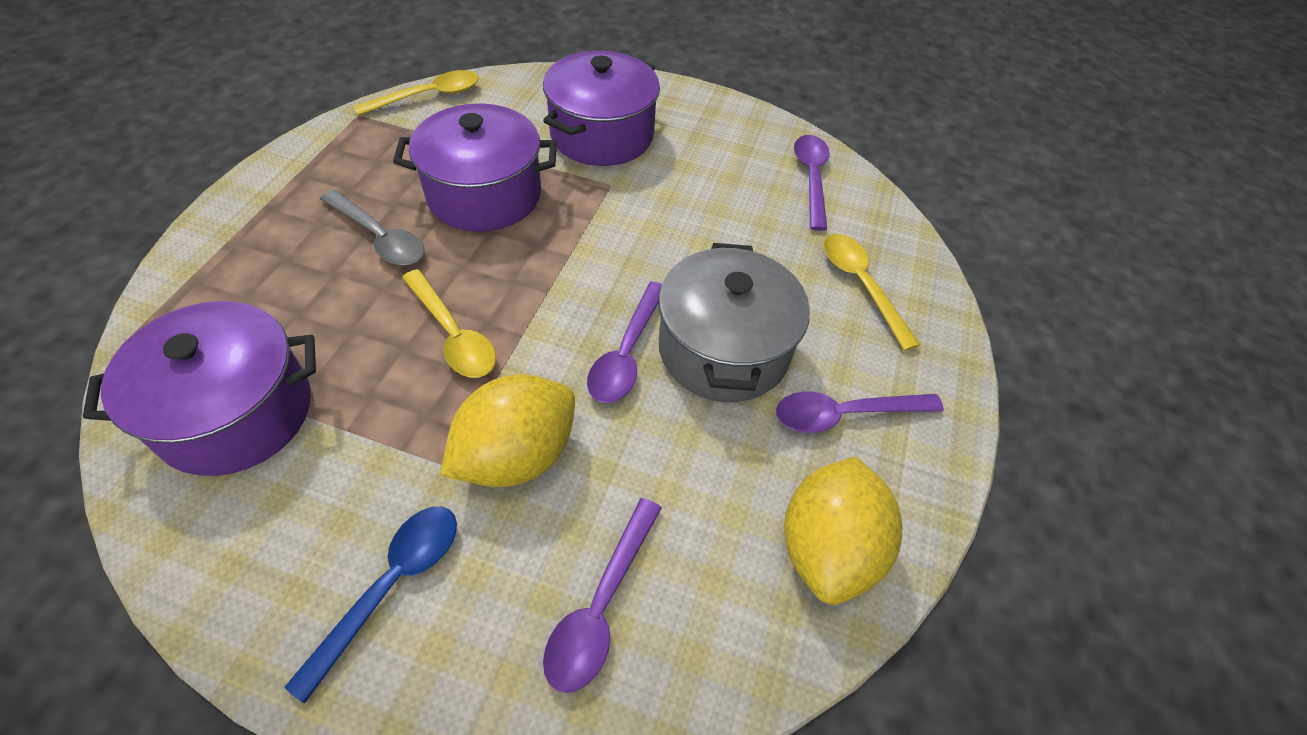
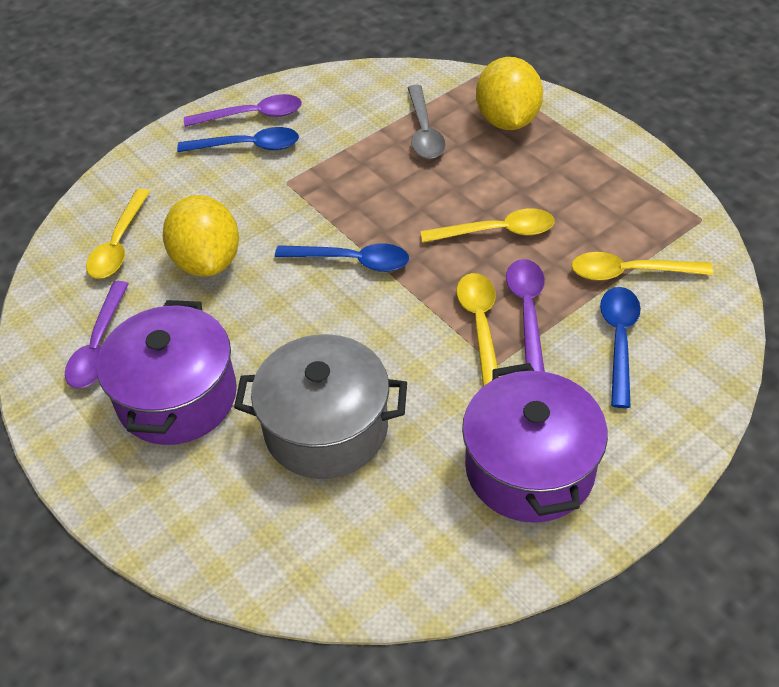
blue spoon: 1 -> 3
purple pot: 3 -> 2
purple spoon: 4 -> 3
yellow spoon: 3 -> 4

